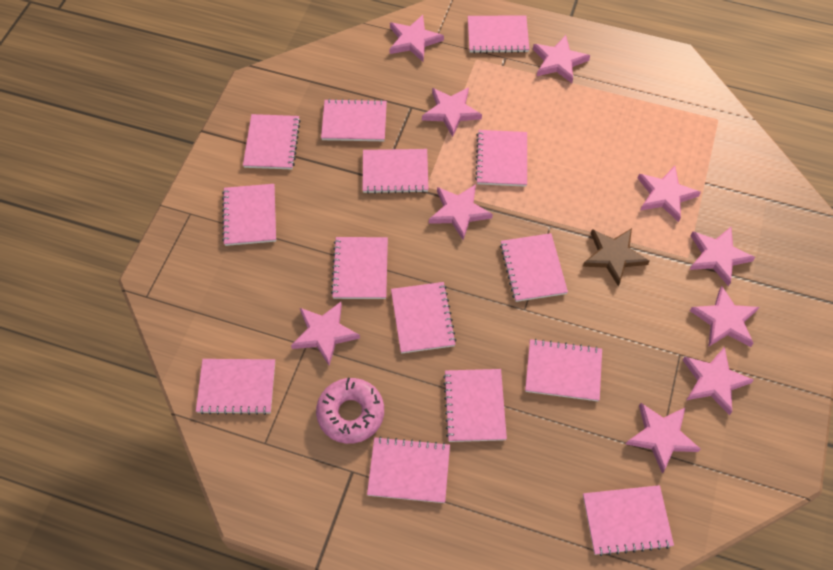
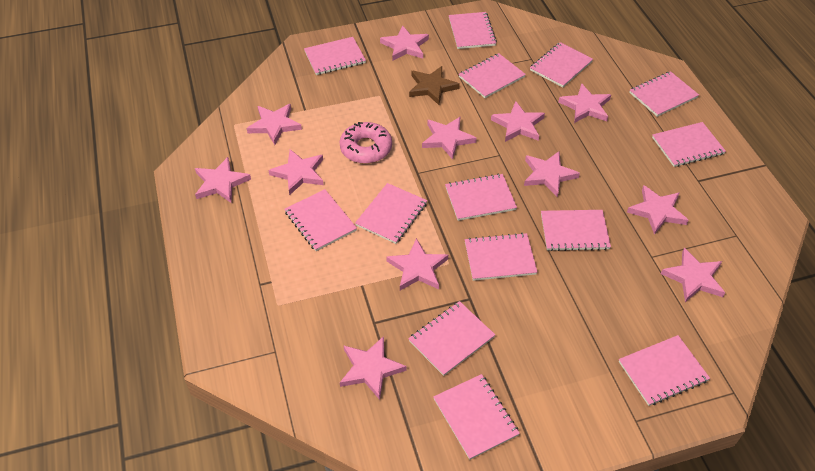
pink star: 10 -> 12

